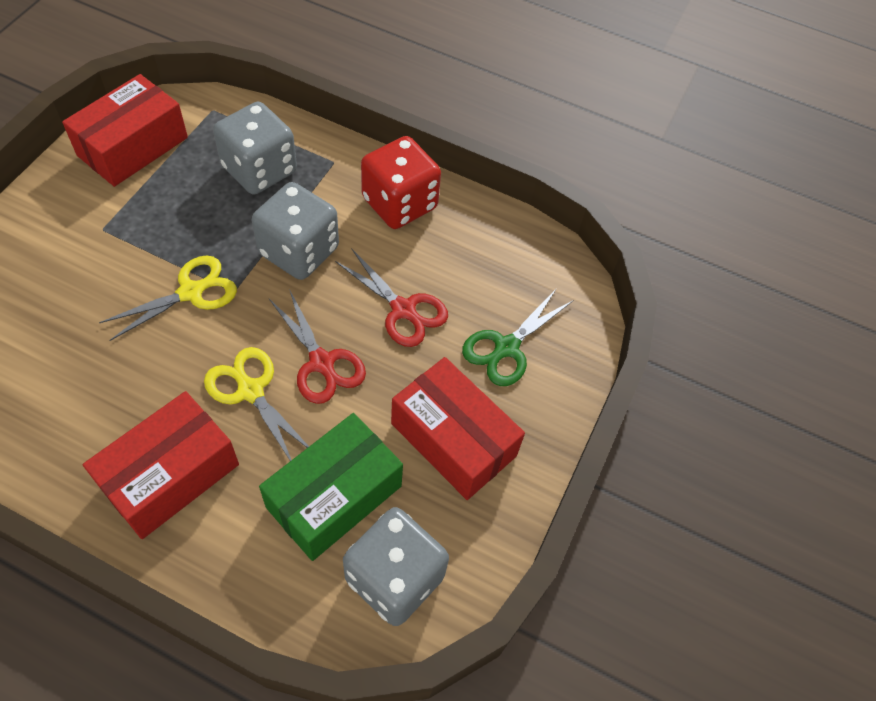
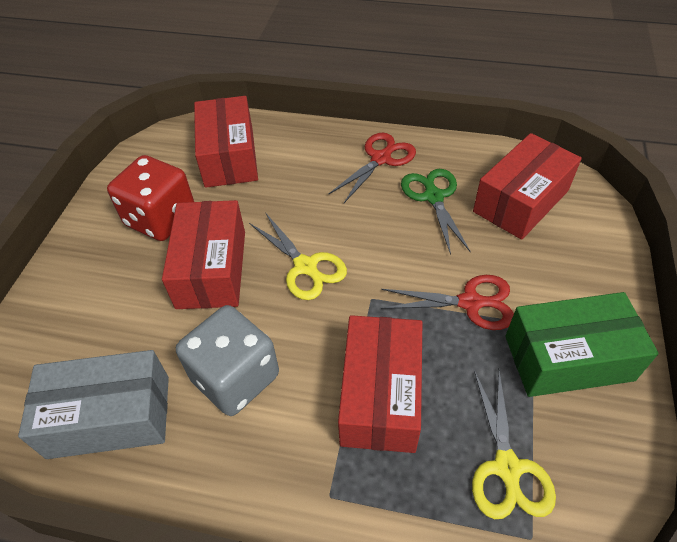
grey box: 0 -> 1
grey dice: 3 -> 1
red box: 3 -> 4

